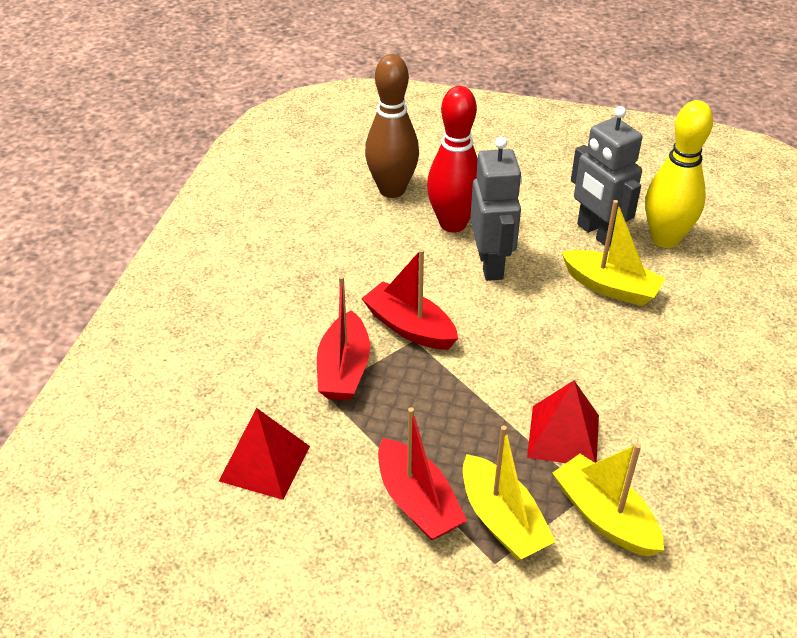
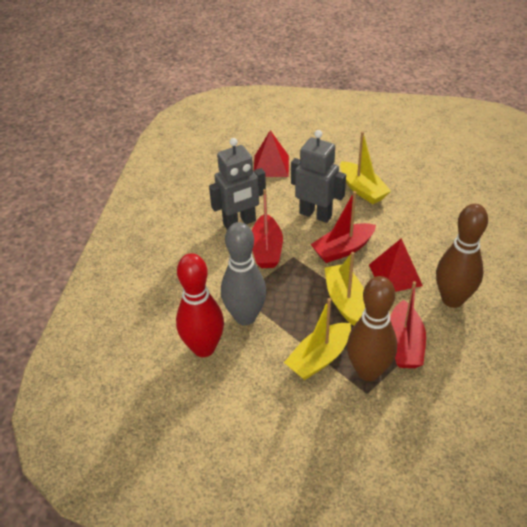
brown bowling pin: 1 -> 2
grey bowling pin: 0 -> 1
yellow bowling pin: 1 -> 0

